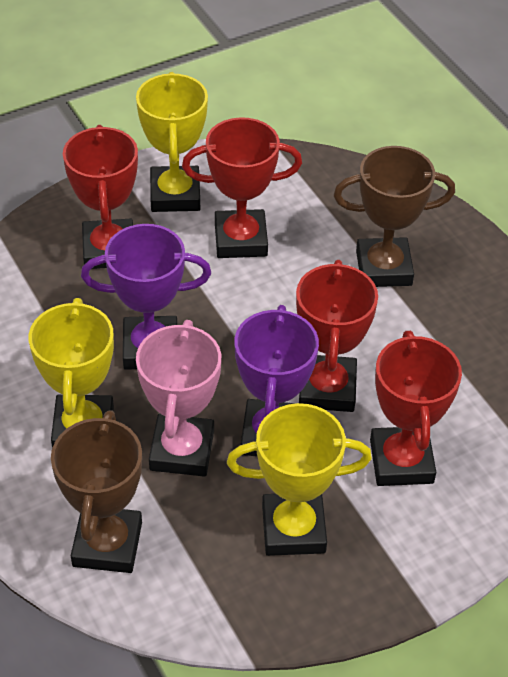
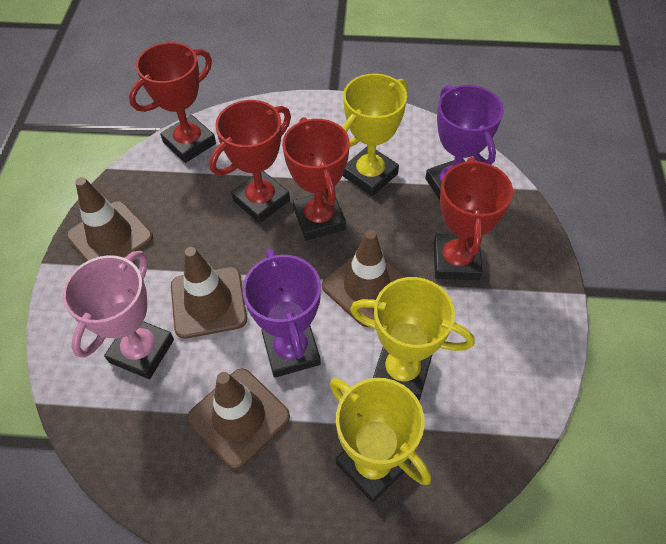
brown traffic cone: 0 -> 4
brown trophy: 2 -> 0

